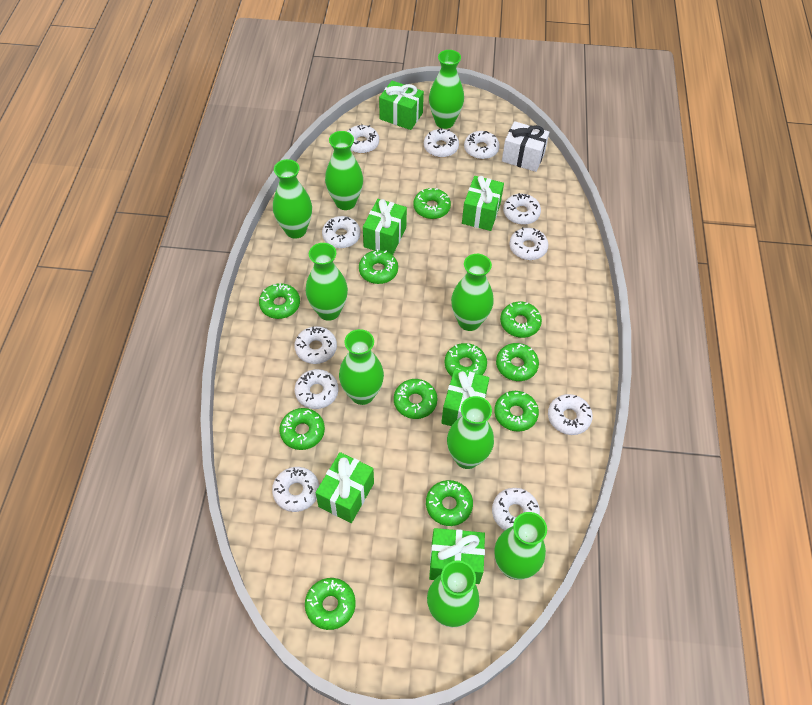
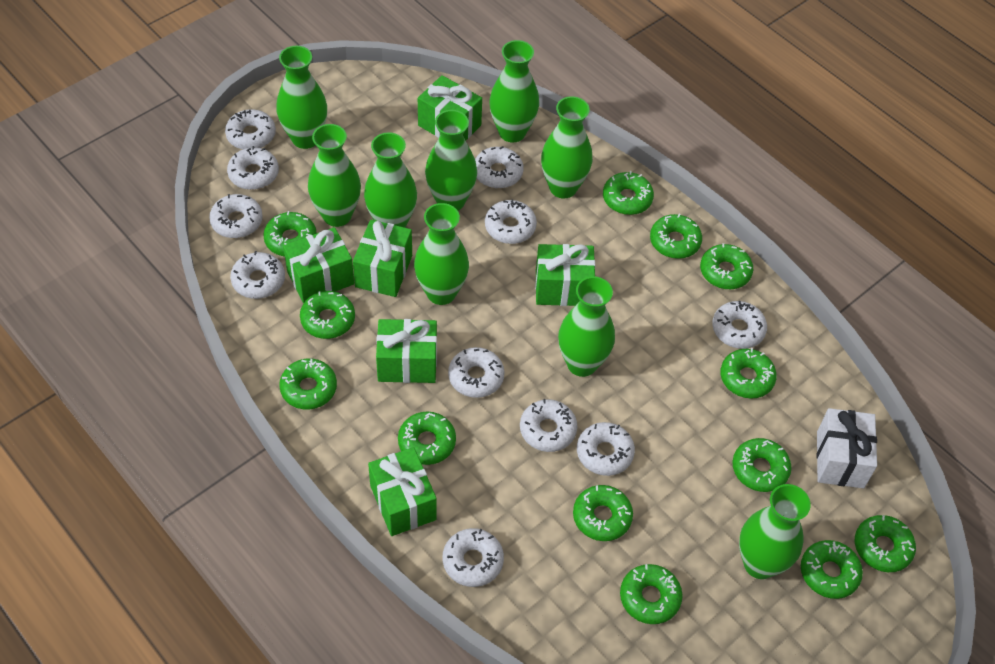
green donut: 11 -> 13

